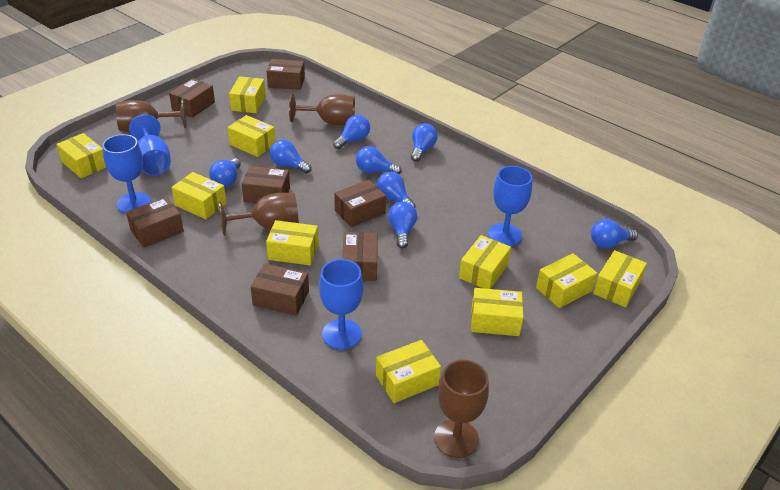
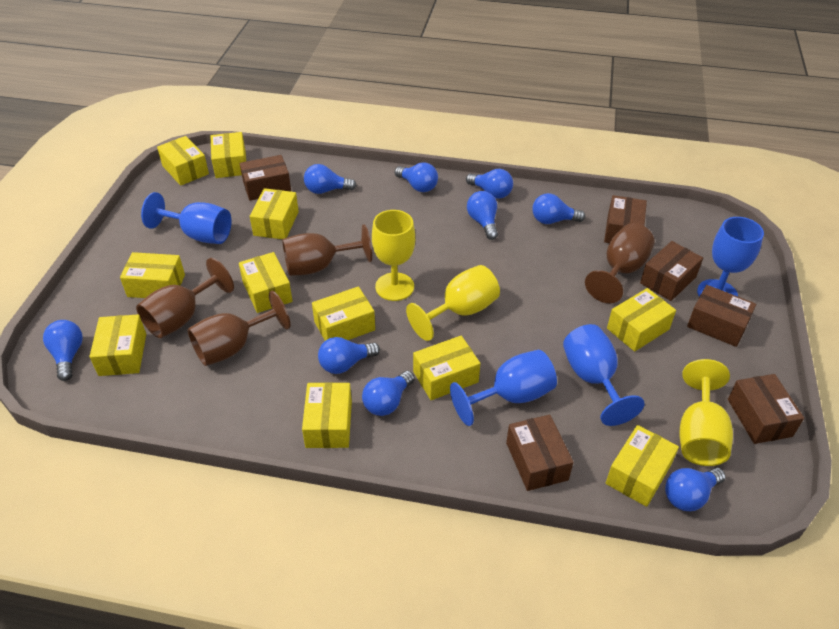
blue light bulb: 8 -> 9
brown box: 7 -> 6
yellow box: 10 -> 11
yellow goblet: 0 -> 3

